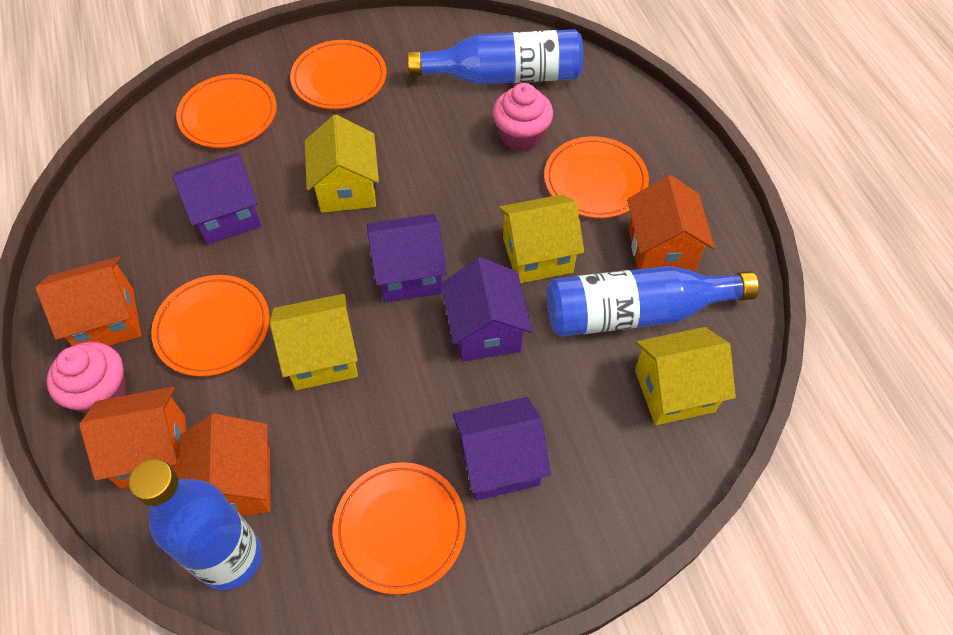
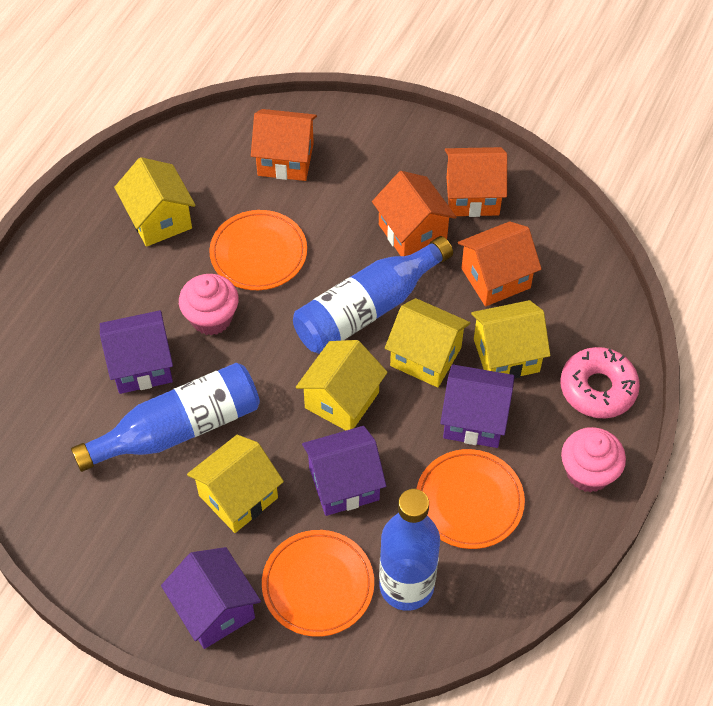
orange plate: 5 -> 3
pink donut: 0 -> 1
yellow house: 4 -> 5

